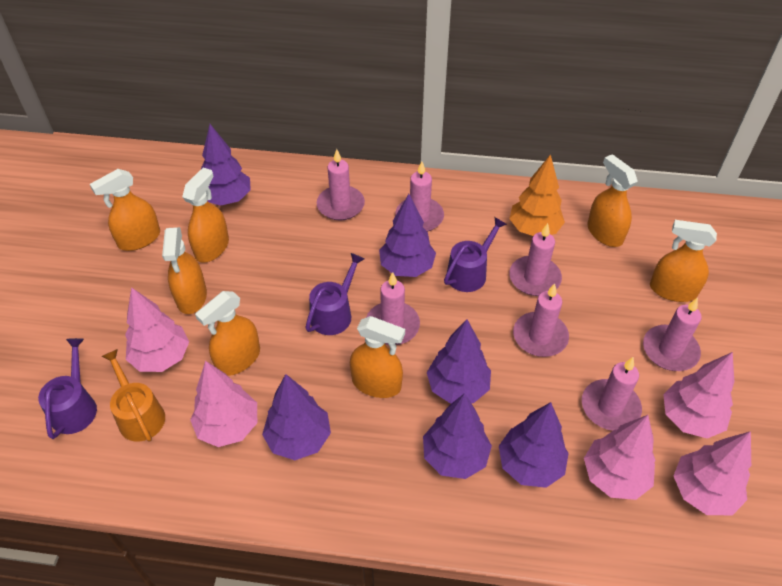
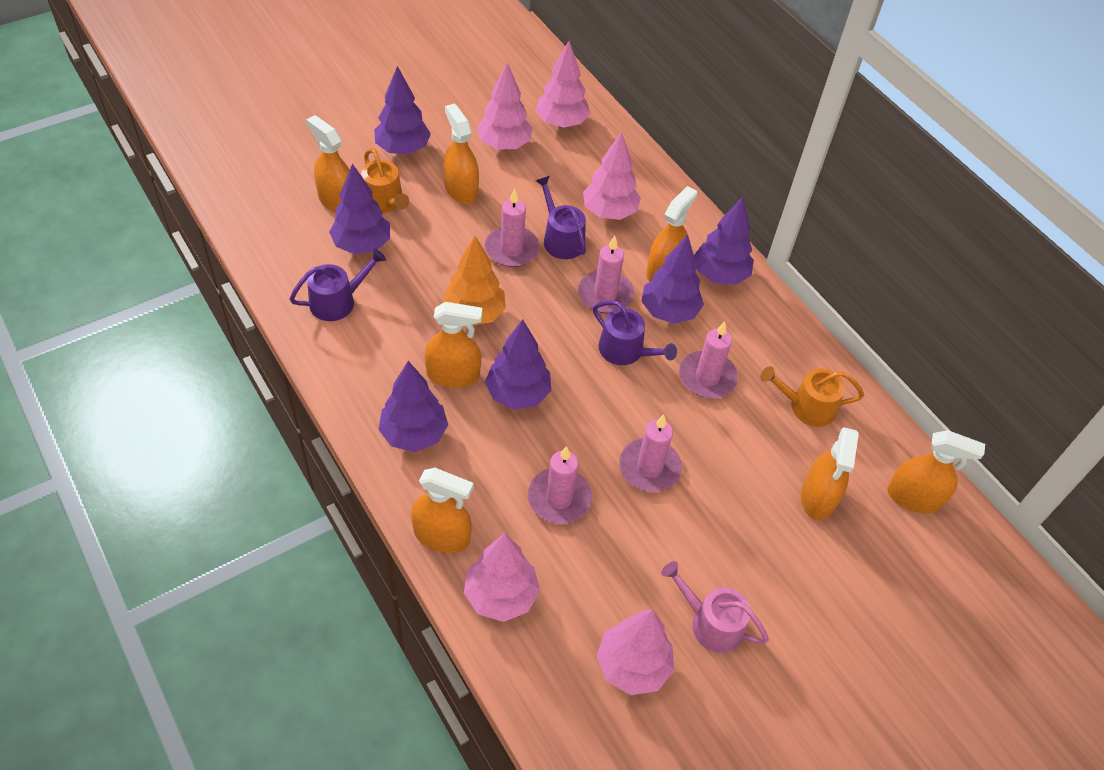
orange watering can: 1 -> 2
pink candle: 7 -> 5
pink watering can: 0 -> 1

